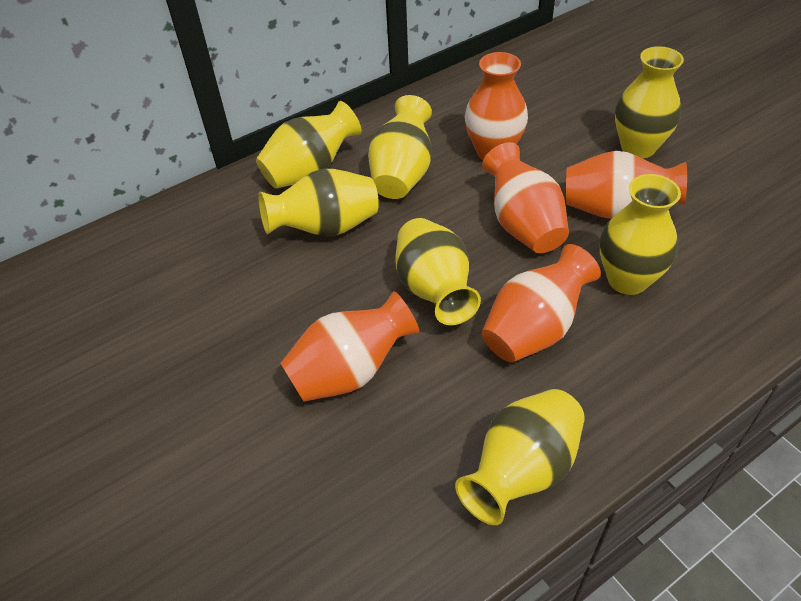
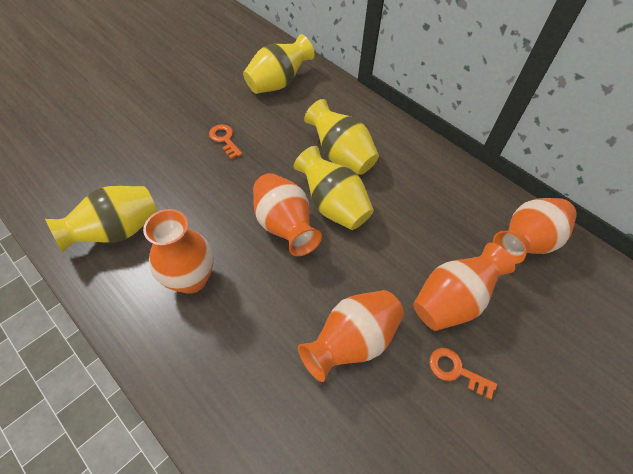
orange key: 0 -> 2
yellow vase: 7 -> 4

